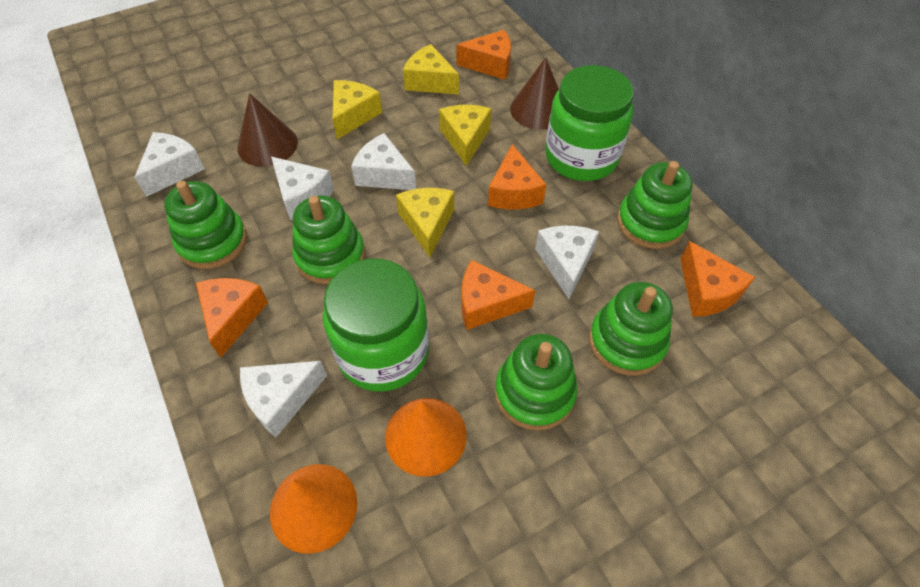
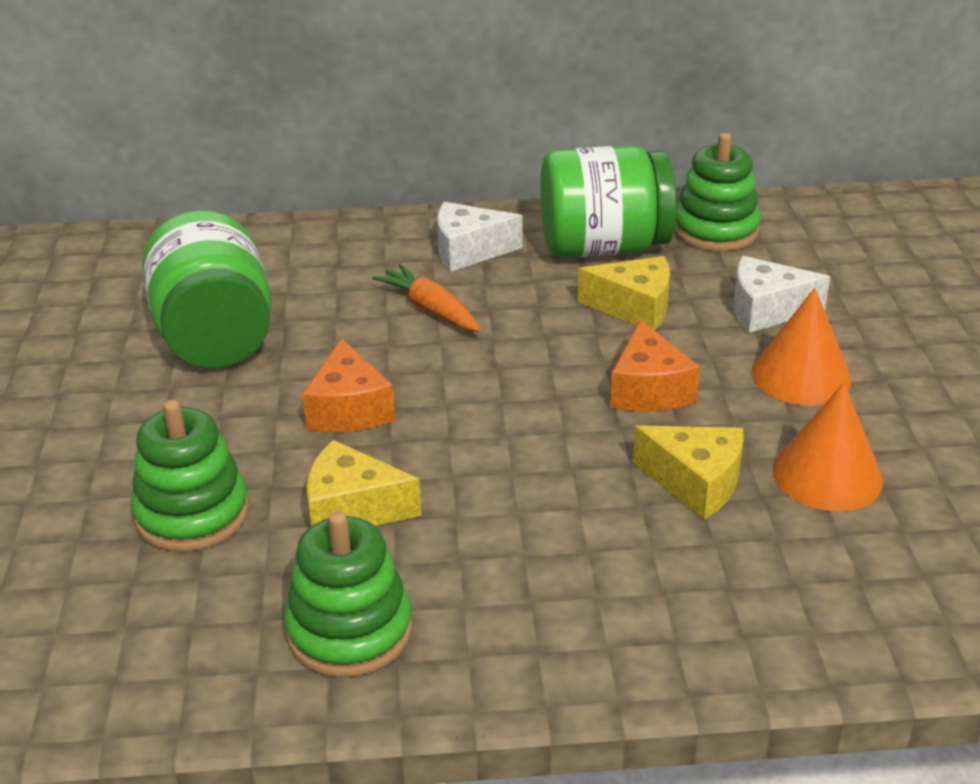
brown cone: 2 -> 0
green stacking toy: 5 -> 3
orange carrot: 0 -> 1
orange cheese: 5 -> 2
white cheese: 5 -> 2
yellow cheese: 4 -> 3

